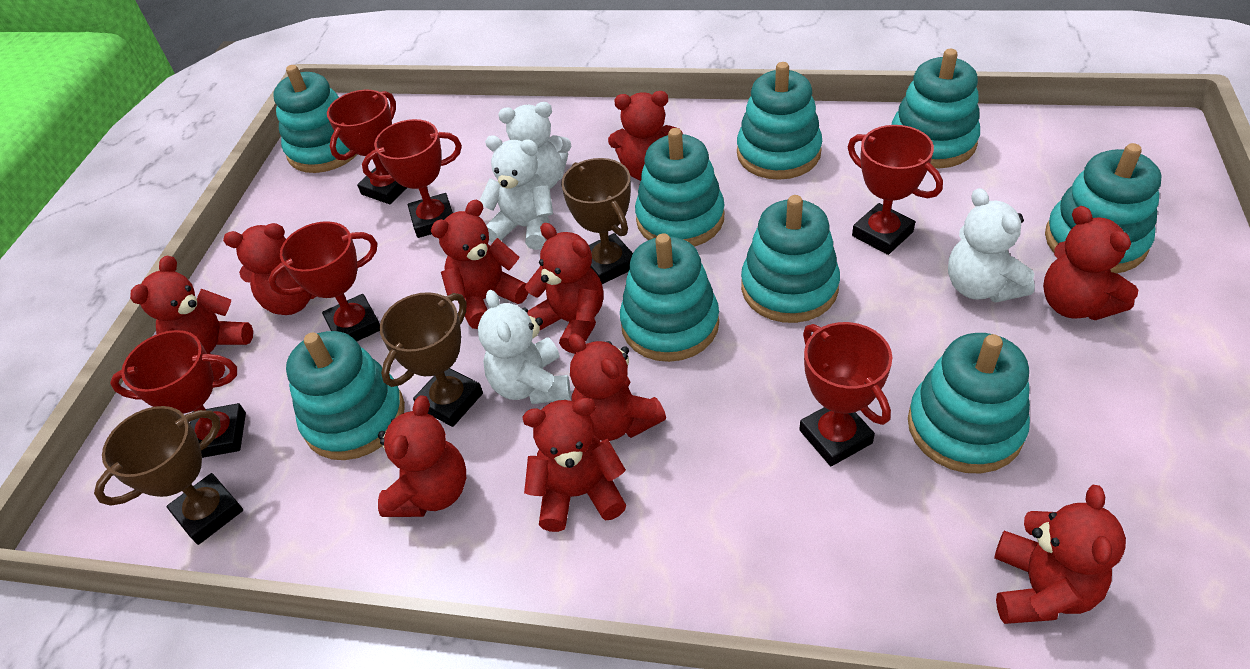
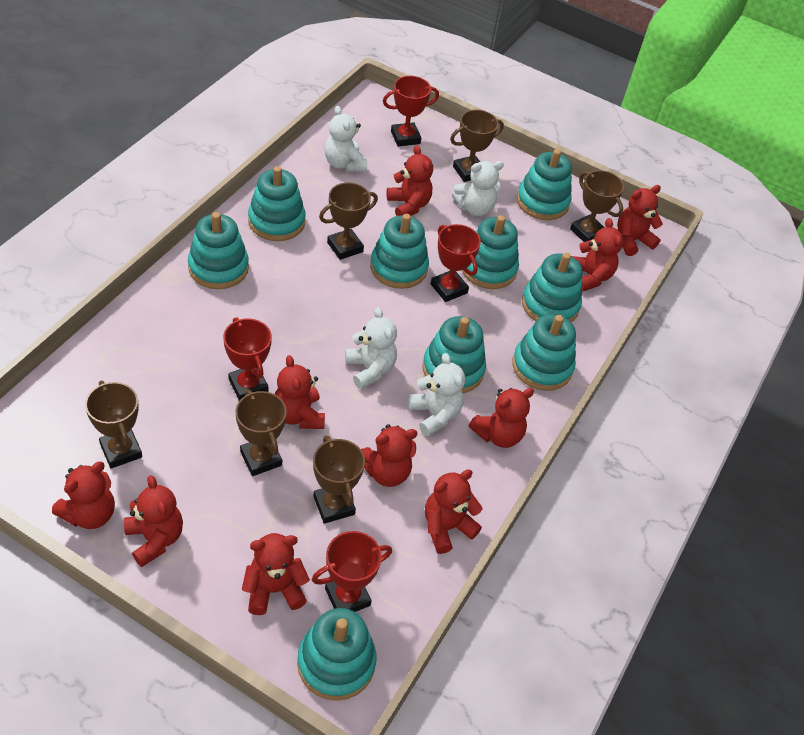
brown trophy: 3 -> 6
red trophy: 6 -> 4

